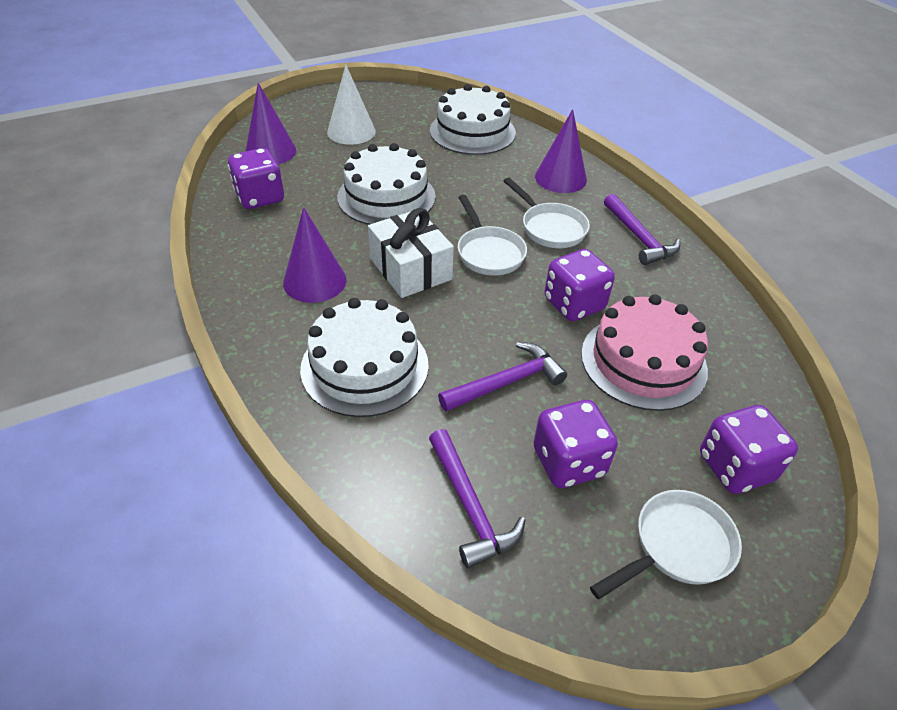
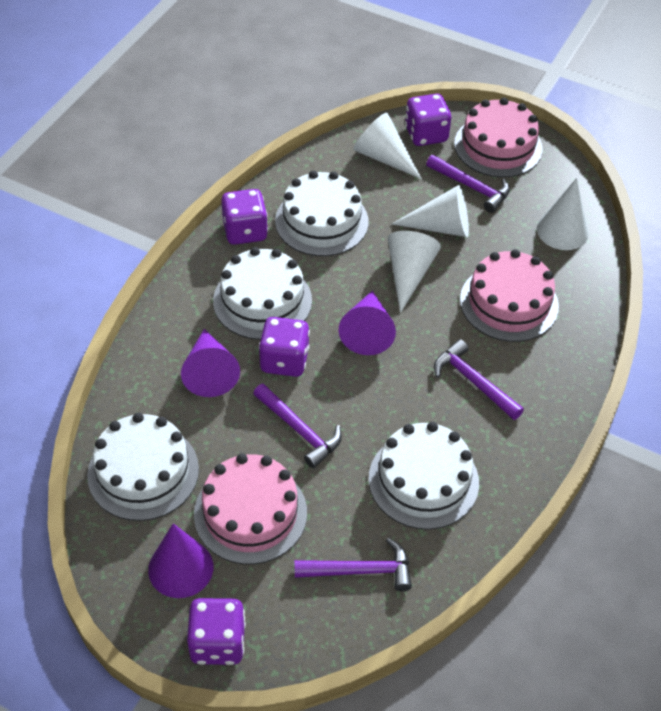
pink cake: 1 -> 3
purple hammer: 3 -> 4
white cake: 3 -> 4
white cone: 1 -> 4
white gift: 1 -> 0
white pan: 3 -> 0

